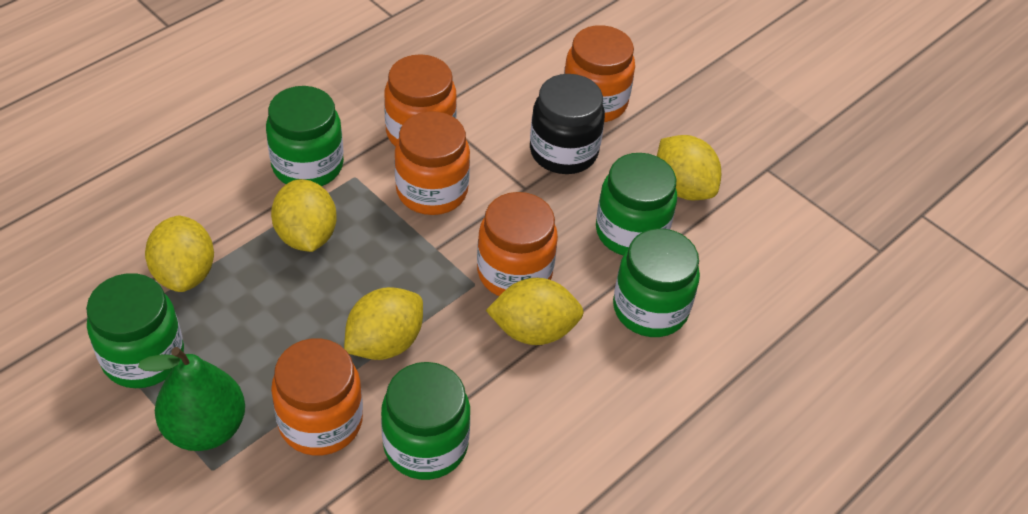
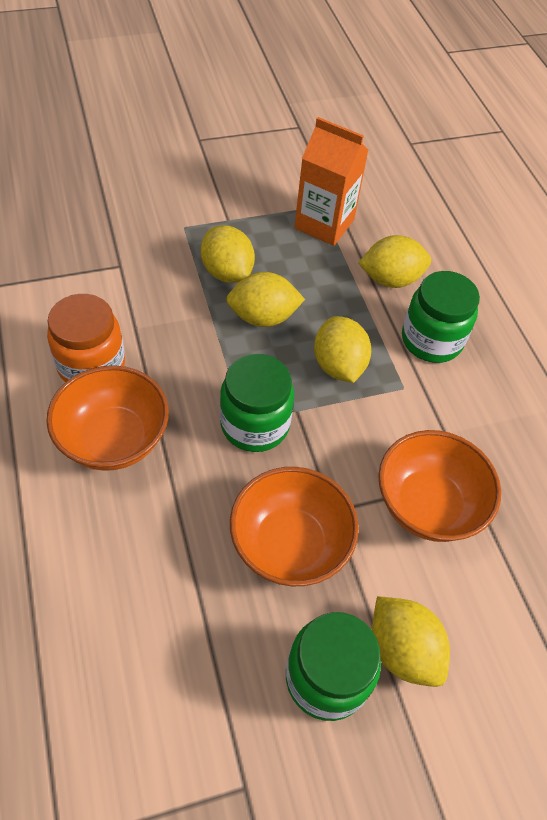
black jar: 1 -> 0
green jar: 5 -> 3
green pear: 1 -> 0
orange bowl: 0 -> 3
orange carton: 0 -> 1
orange jar: 5 -> 1

